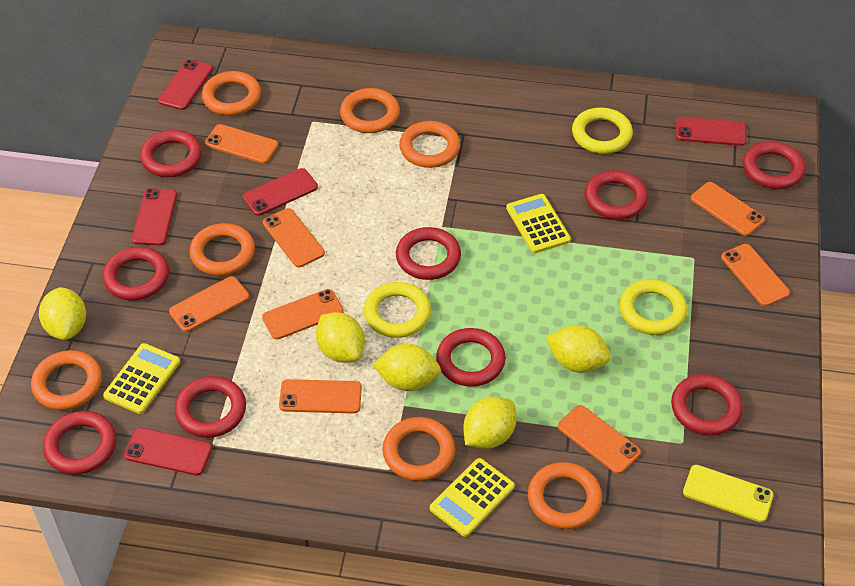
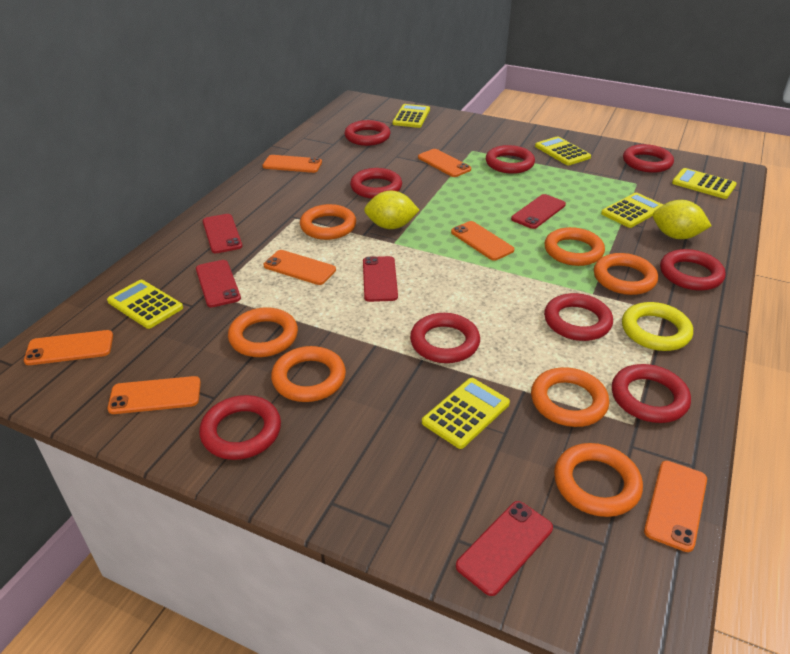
orange phone: 8 -> 7
yellow calculator: 3 -> 6
yellow lemon: 5 -> 2
yellow phone: 1 -> 0
yellow ring: 3 -> 1

